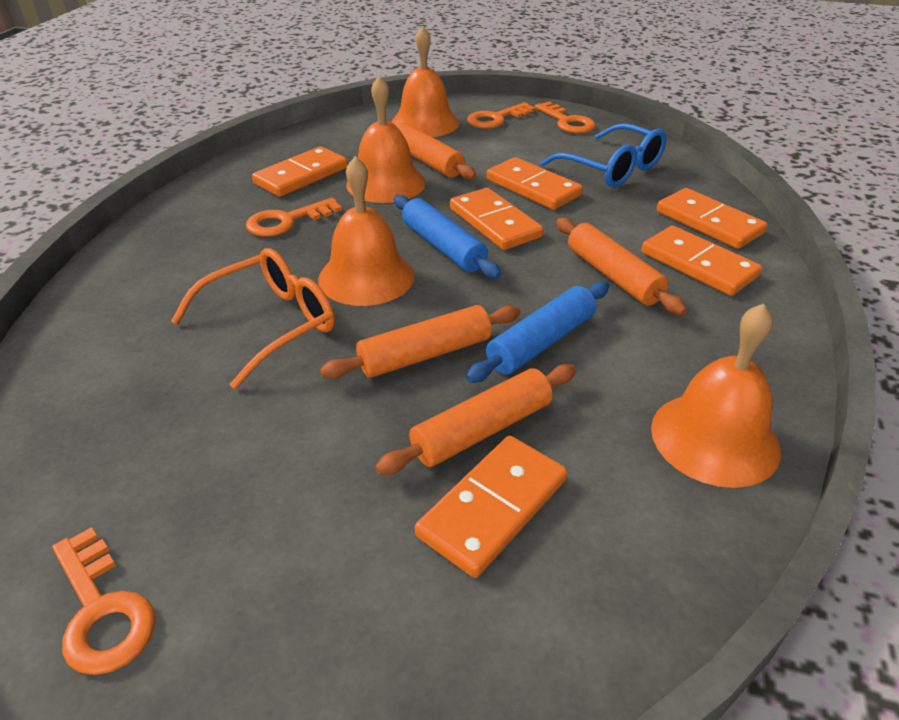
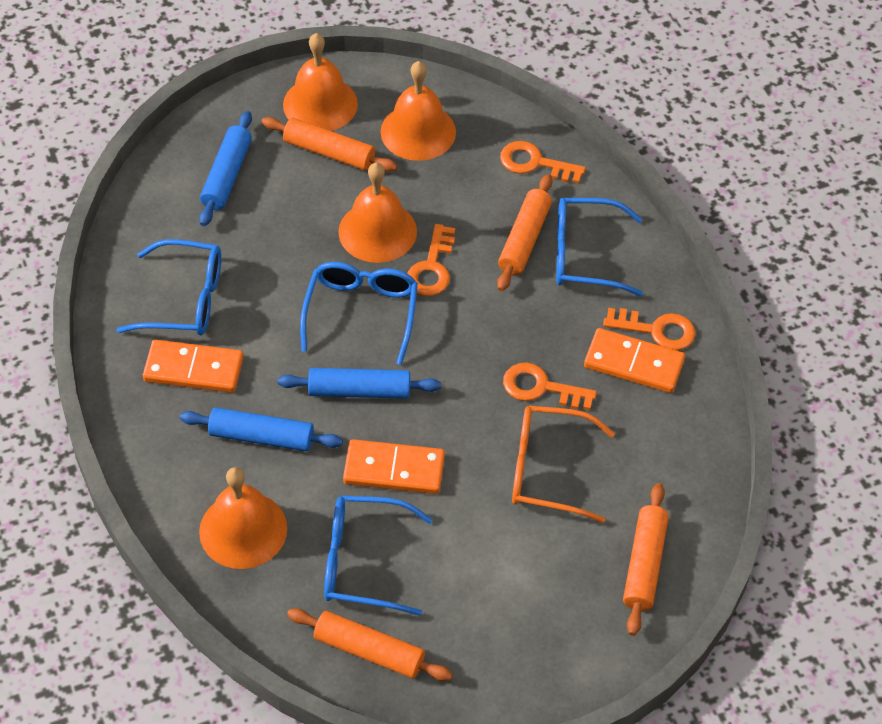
blue glasses: 1 -> 4
blue rolling pin: 2 -> 3
orange domino: 6 -> 3

